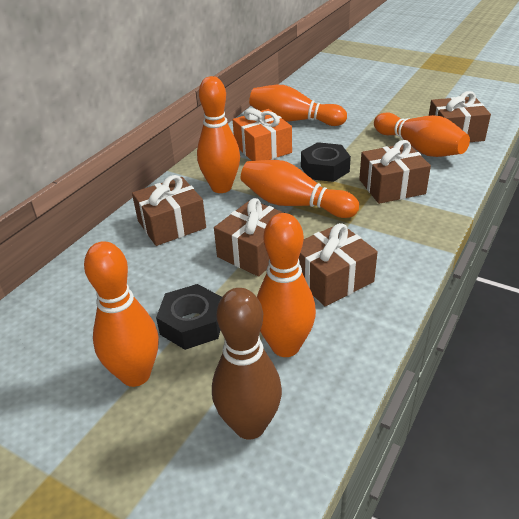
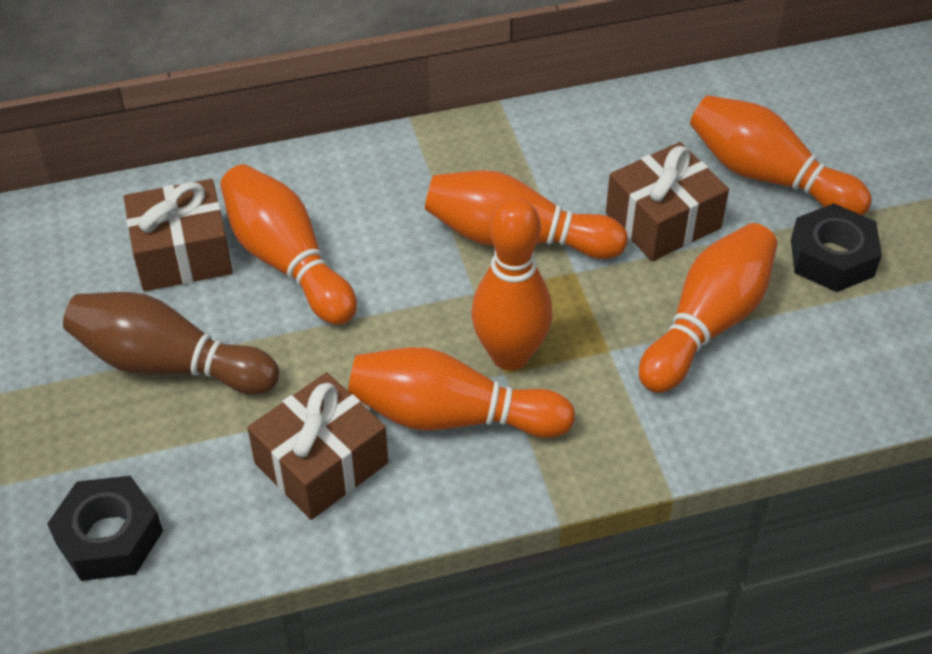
brown gift: 5 -> 3
orange gift: 1 -> 0

